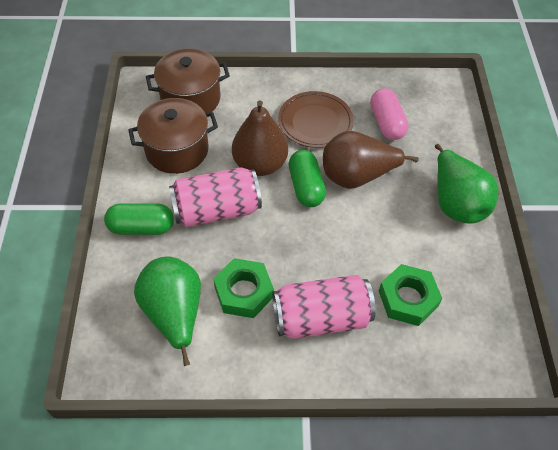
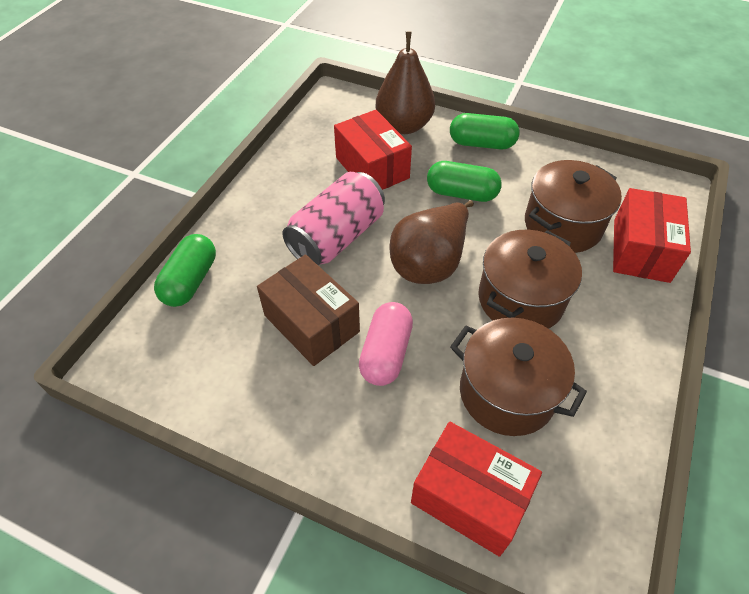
brown box: 0 -> 1
brown plate: 1 -> 0
brown pot: 2 -> 3
green capsule: 2 -> 3
green nut: 2 -> 0
green pear: 2 -> 0
pink can: 2 -> 1
red box: 0 -> 3

